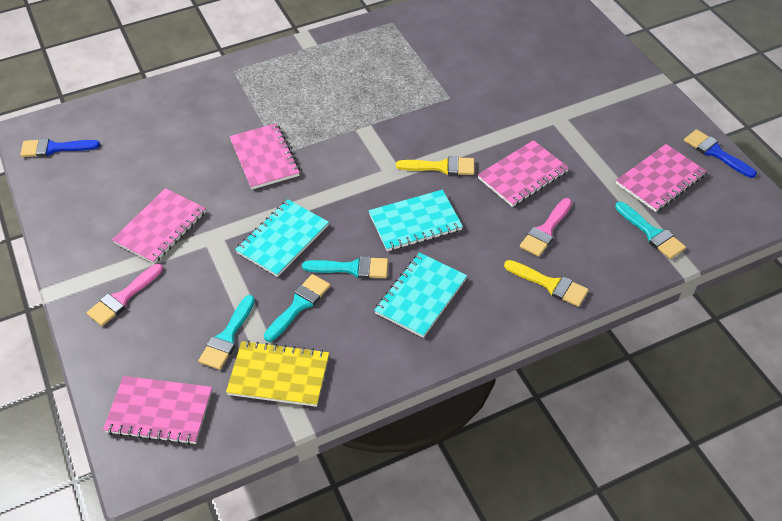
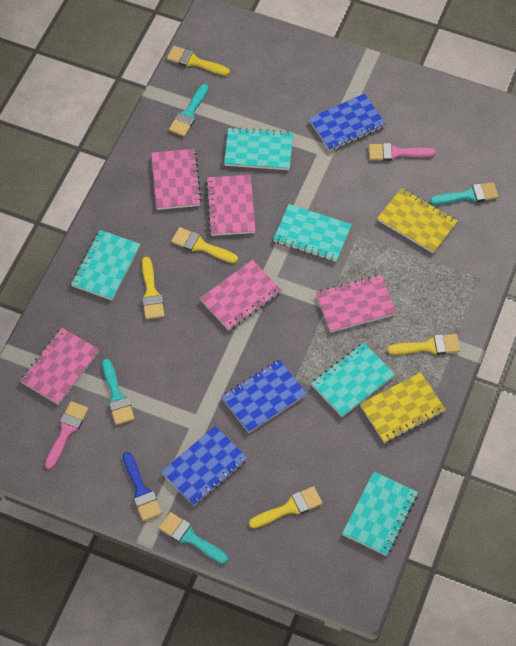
blue brush: 2 -> 1
blue notebook: 0 -> 3
turquoise notebook: 3 -> 5
yellow brush: 2 -> 5
yellow notebook: 1 -> 2

